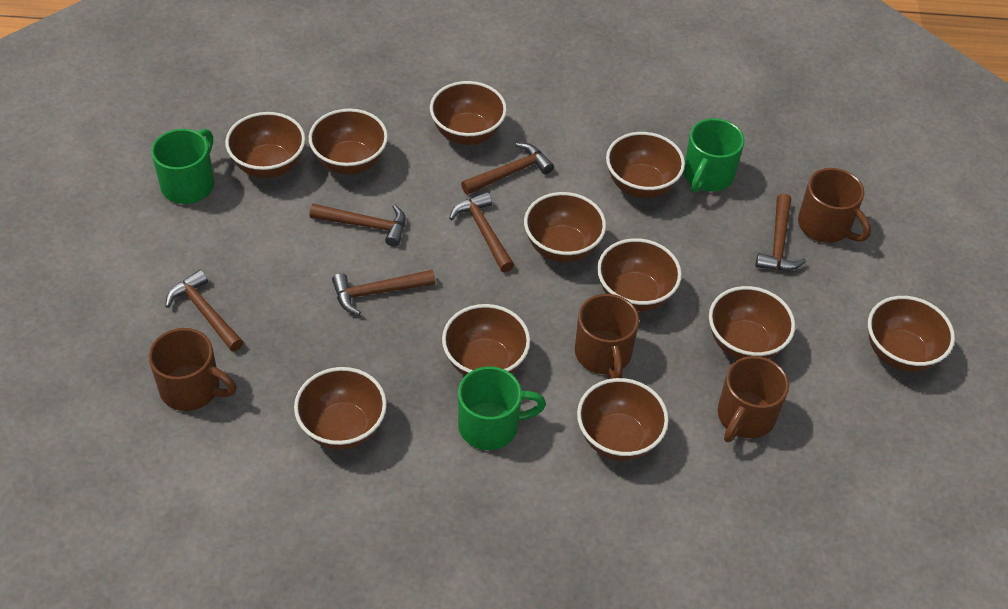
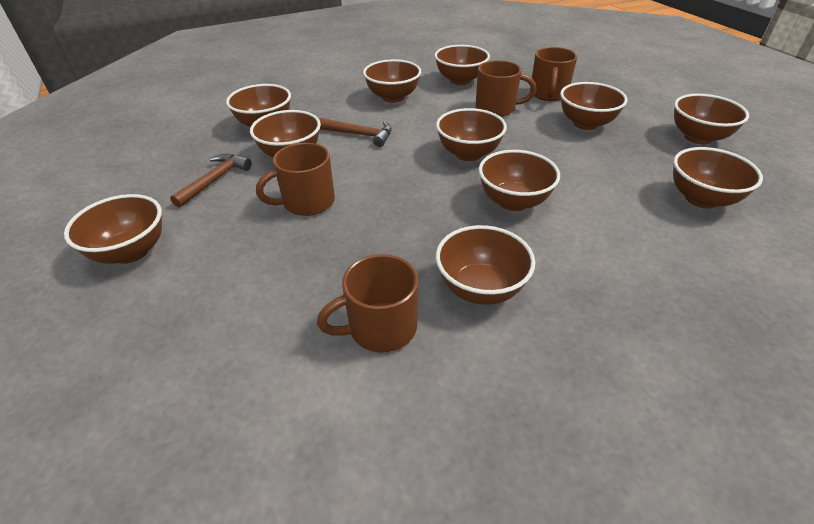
brown hammer: 6 -> 2
green mug: 3 -> 0

